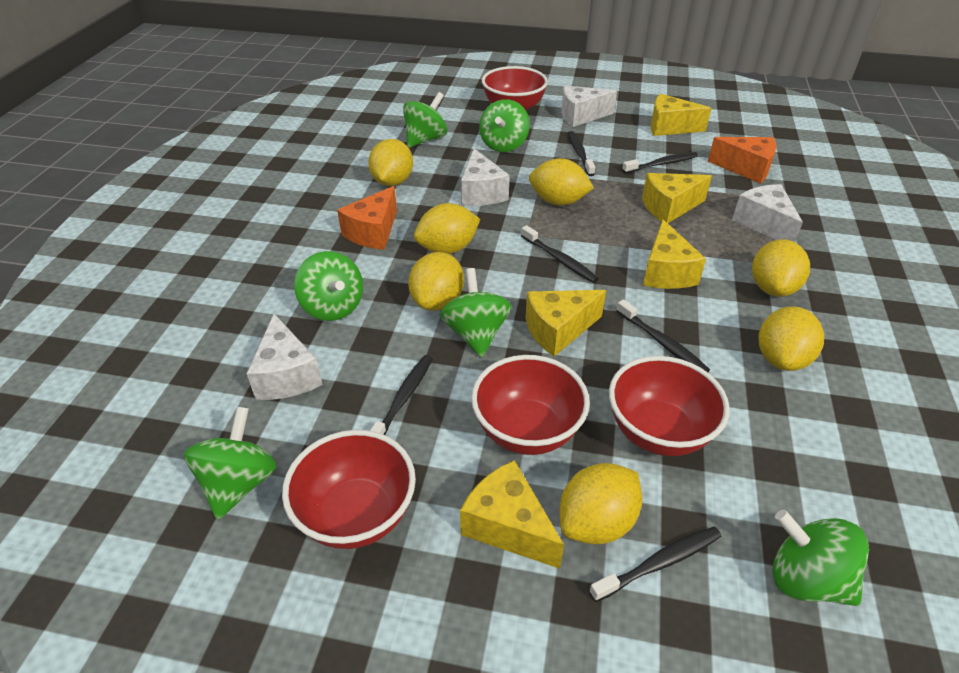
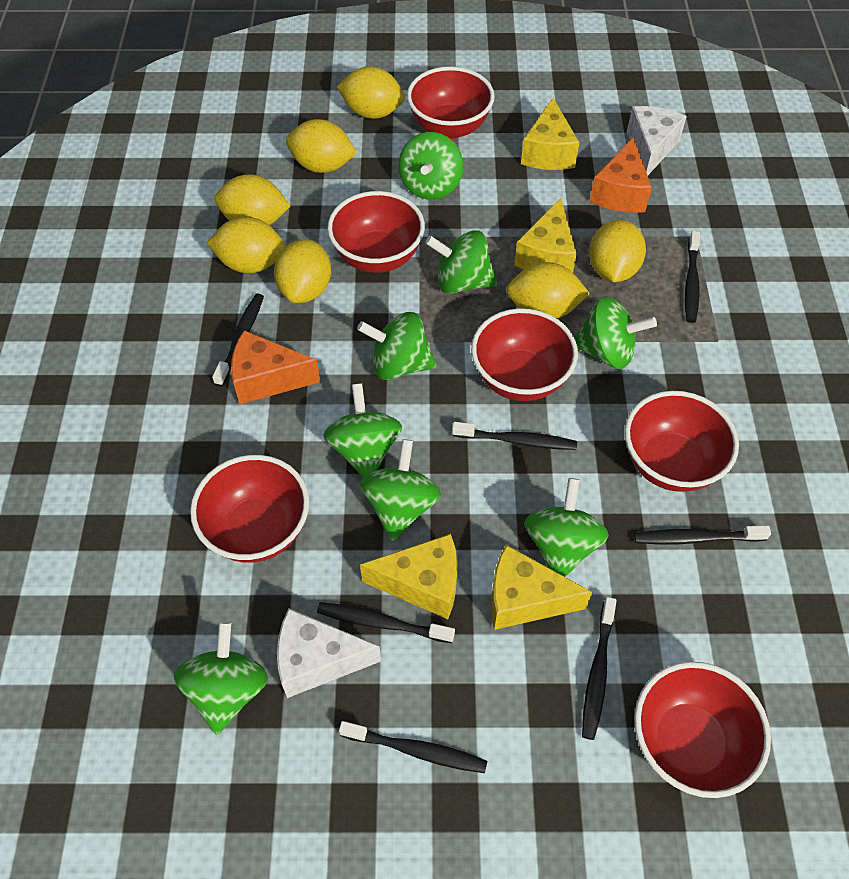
black toothbrush: 6 -> 7
green spinning top: 6 -> 8
red bowl: 4 -> 6
white cheese: 4 -> 2
yellow cheese: 5 -> 4

